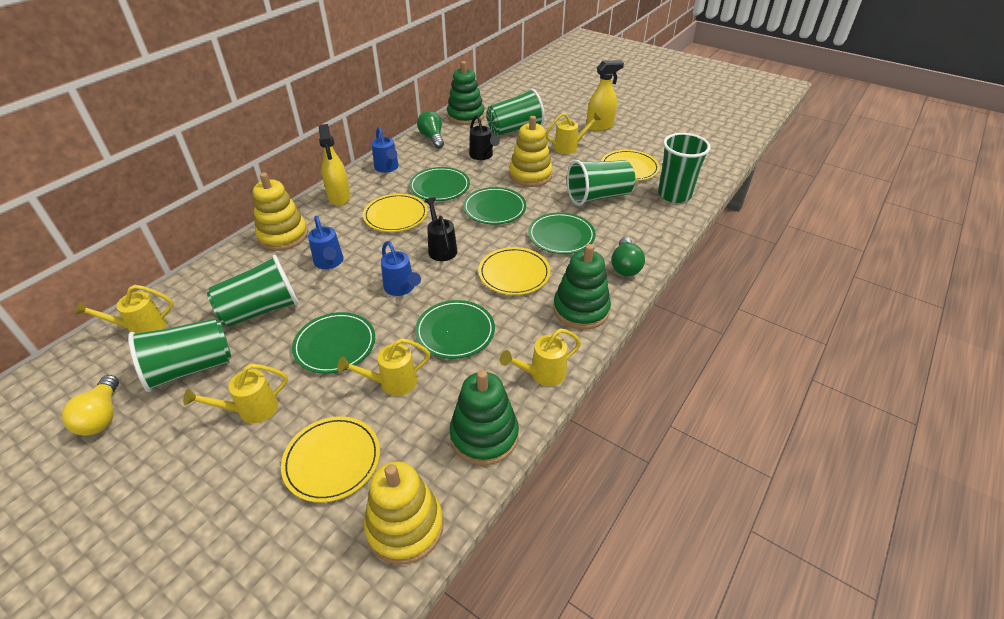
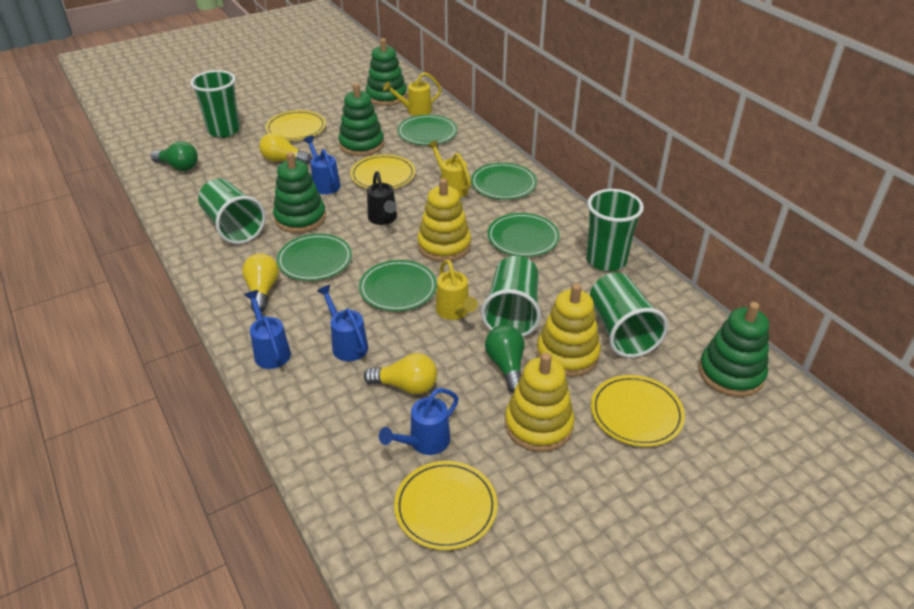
black watering can: 2 -> 1
blue watering can: 3 -> 4
green stacking toy: 3 -> 4
yellow light bulb: 1 -> 3
yellow spray bottle: 2 -> 0
yellow watering can: 5 -> 3

